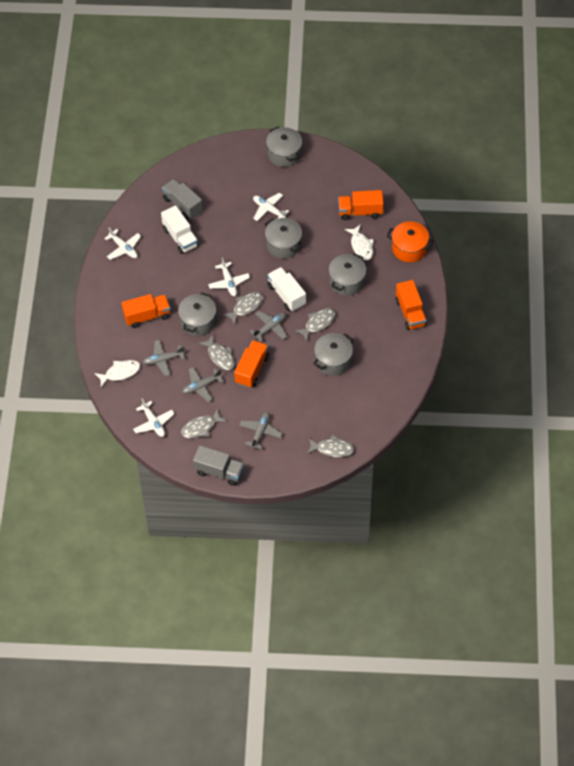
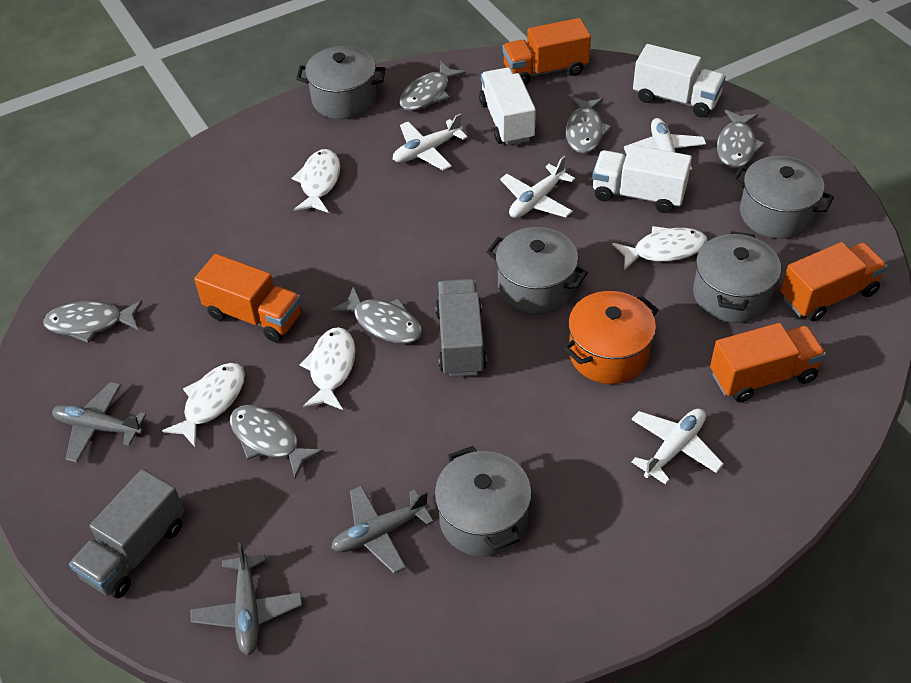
grey fish: 5 -> 6
grey plane: 4 -> 3
white fish: 2 -> 4
white truck: 2 -> 3

